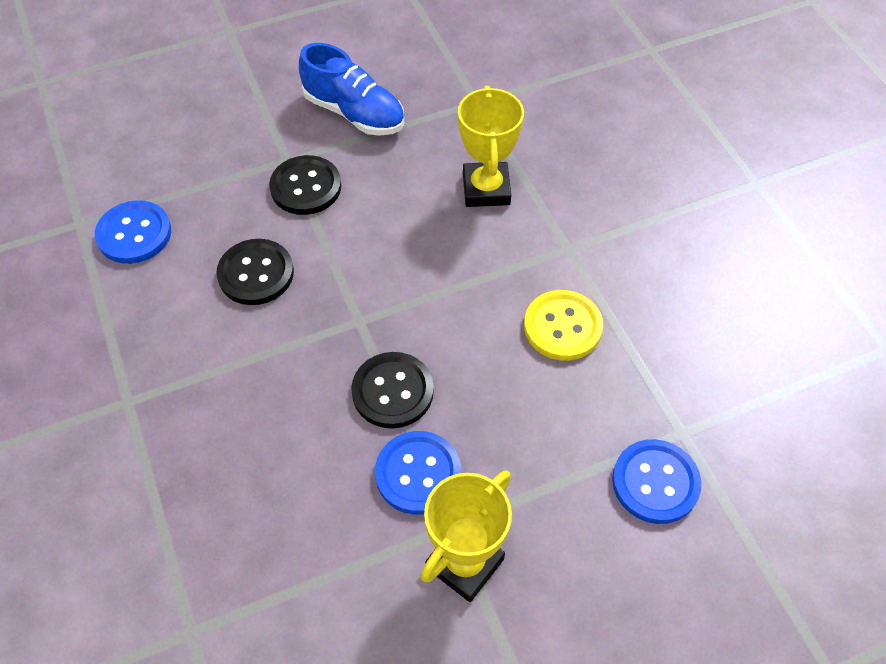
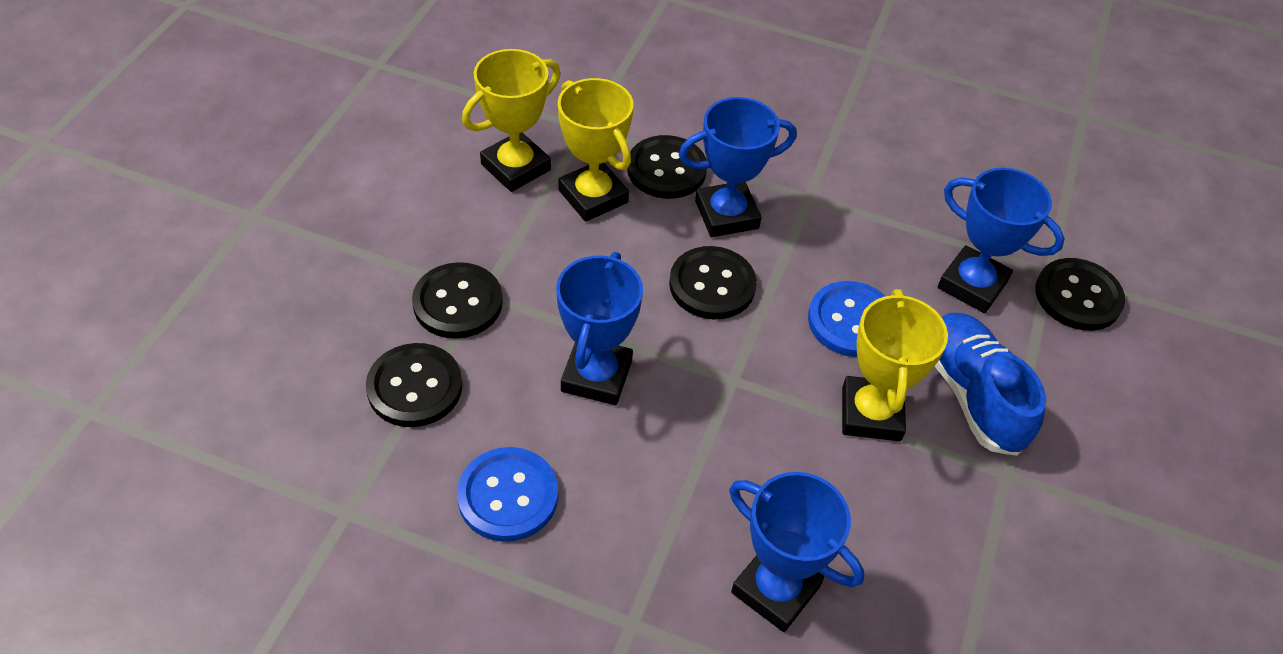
black button: 3 -> 5
blue button: 3 -> 2
blue trophy: 0 -> 4
yellow button: 1 -> 0
yellow trophy: 2 -> 3

